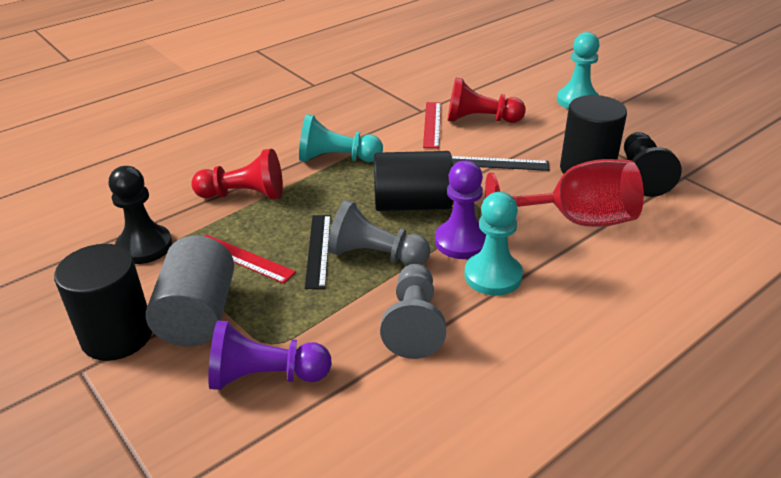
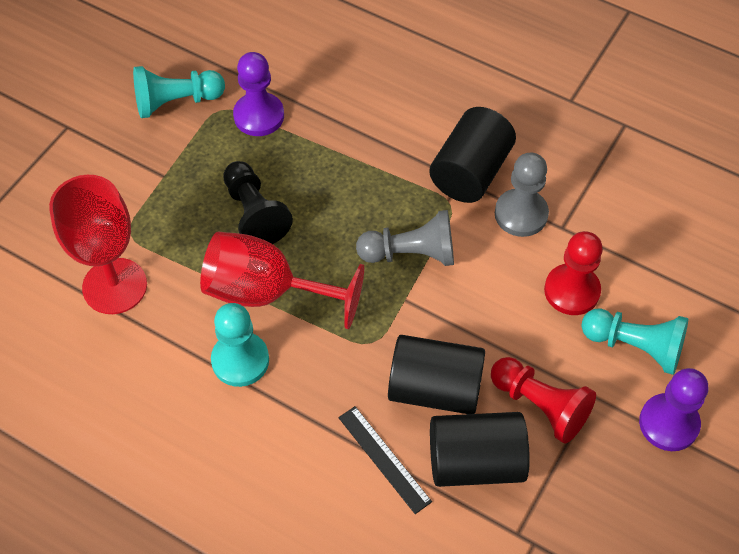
black pawn: 2 -> 1
black ruler: 2 -> 1
grey cylinder: 1 -> 0
red goblet: 1 -> 2
red ruler: 2 -> 0

